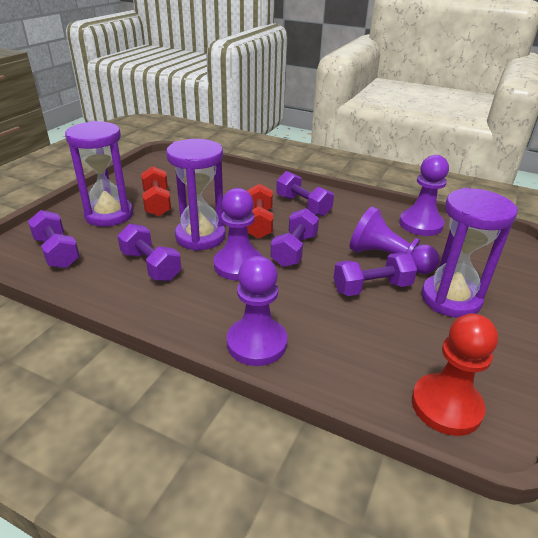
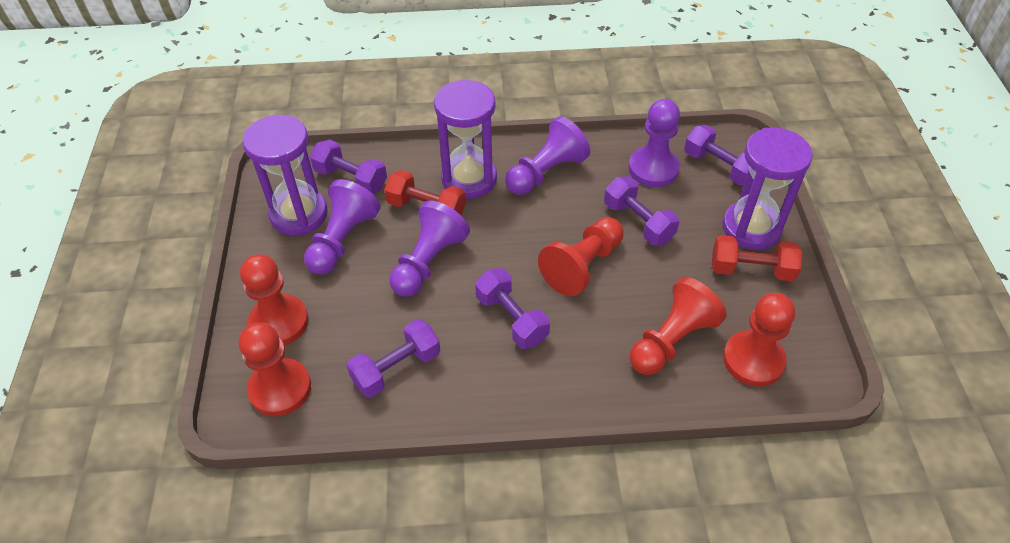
red pawn: 1 -> 5

